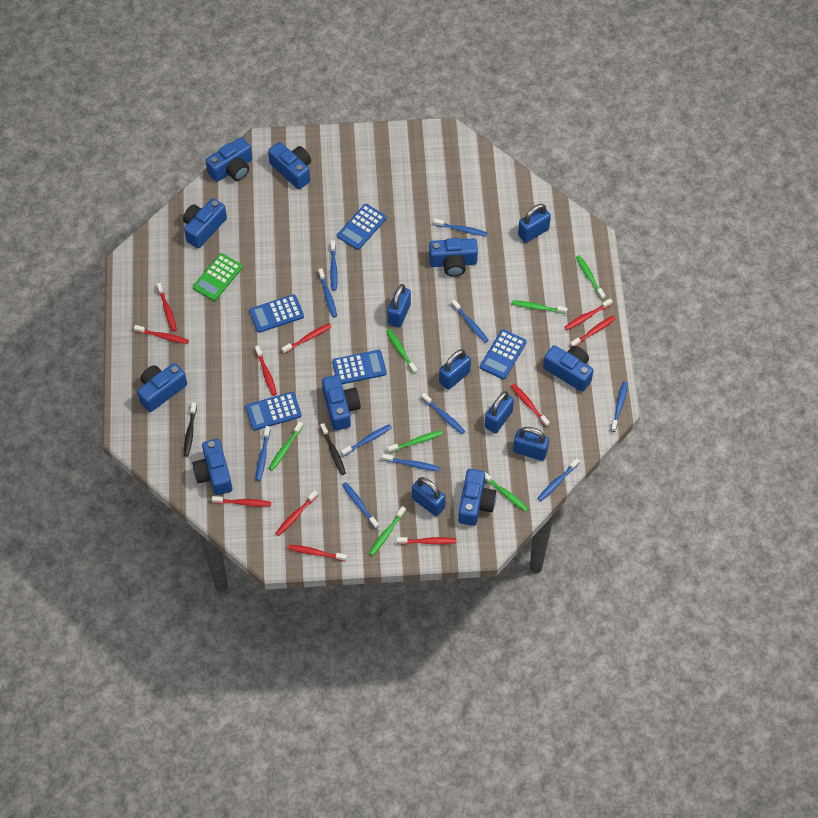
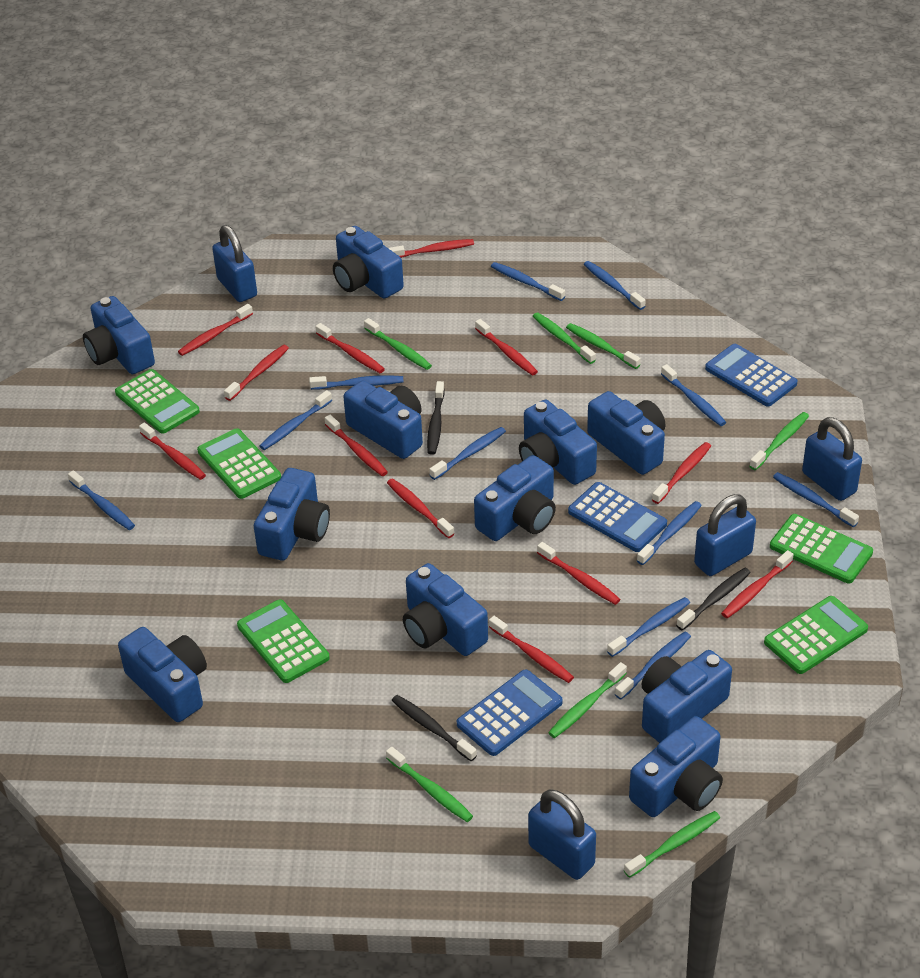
black toothbrush: 2 -> 3
blue calculator: 5 -> 3
blue camera: 9 -> 11
blue padlock: 6 -> 4
green calculator: 1 -> 5
red toothbrush: 11 -> 12

